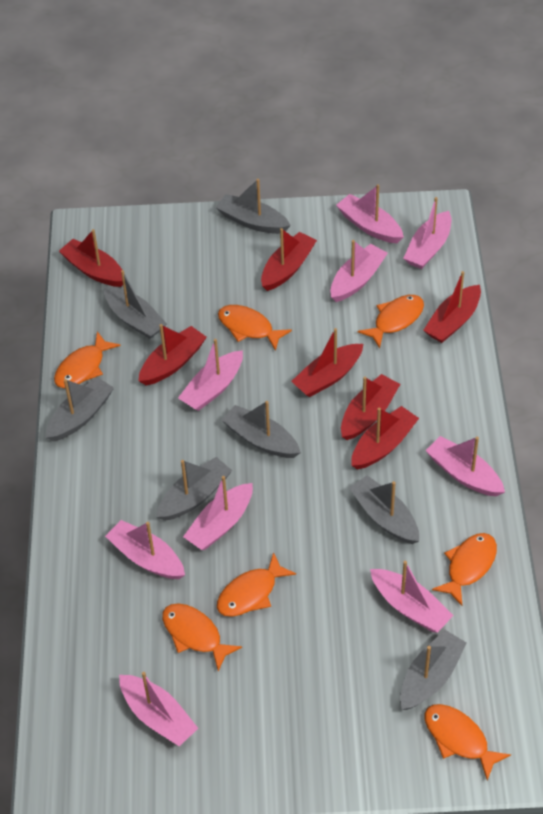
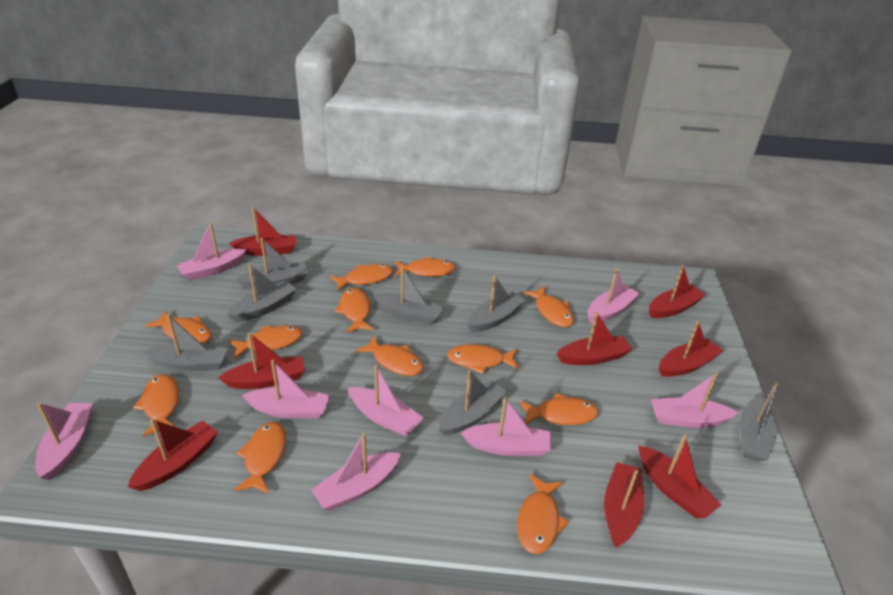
orange fish: 7 -> 12
pink boat: 9 -> 8
red boat: 7 -> 8

